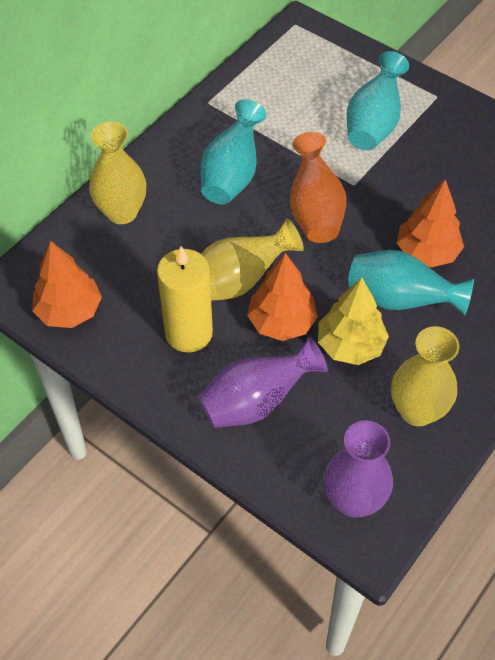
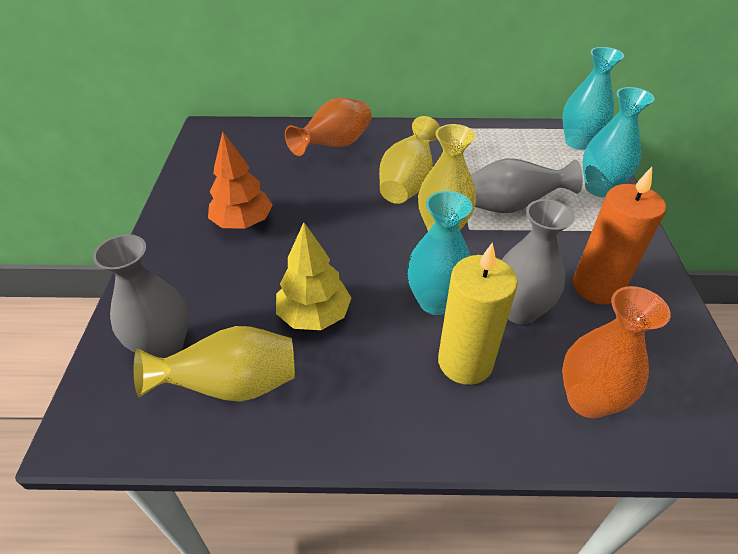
grey vase: 0 -> 3
orange candle: 0 -> 1
orange tree: 3 -> 1
orange vase: 1 -> 2
purple vase: 2 -> 0

